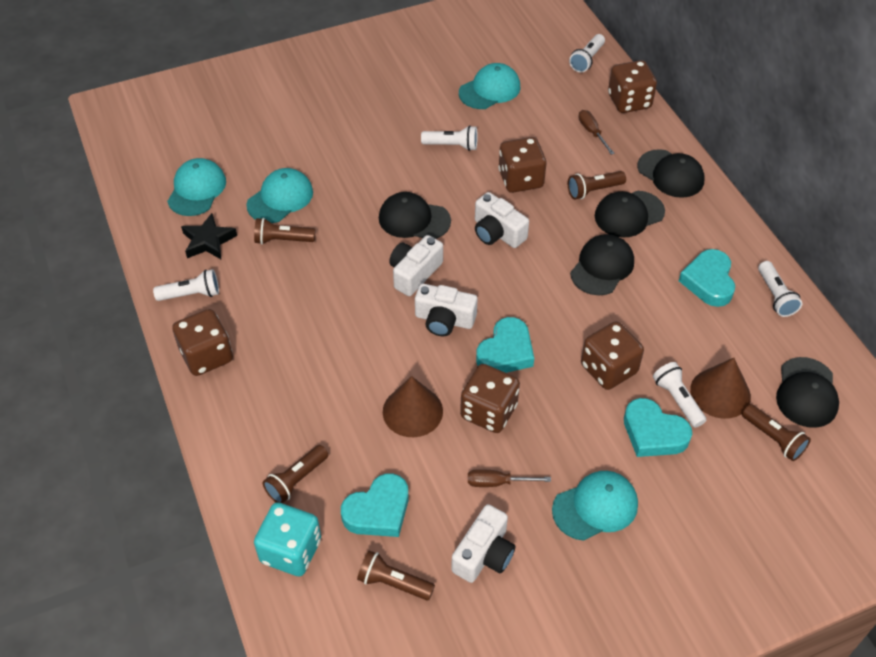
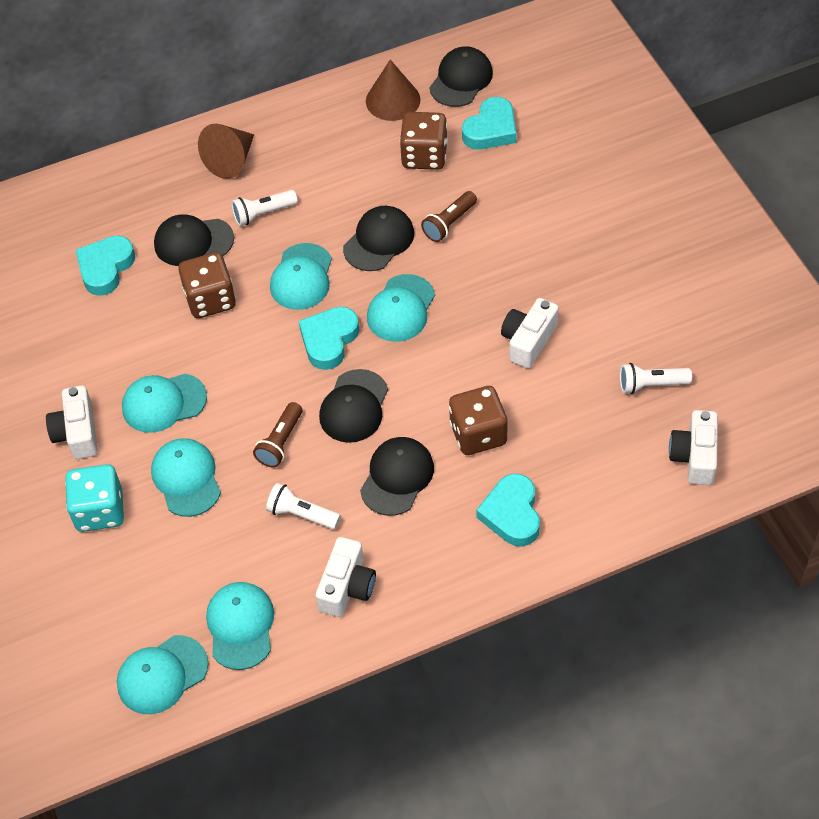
black star: 1 -> 0
brown dice: 5 -> 3
brown flashlight: 5 -> 2
brown screwdriver: 2 -> 0
turquoise cap: 4 -> 6
white flashlight: 5 -> 3

